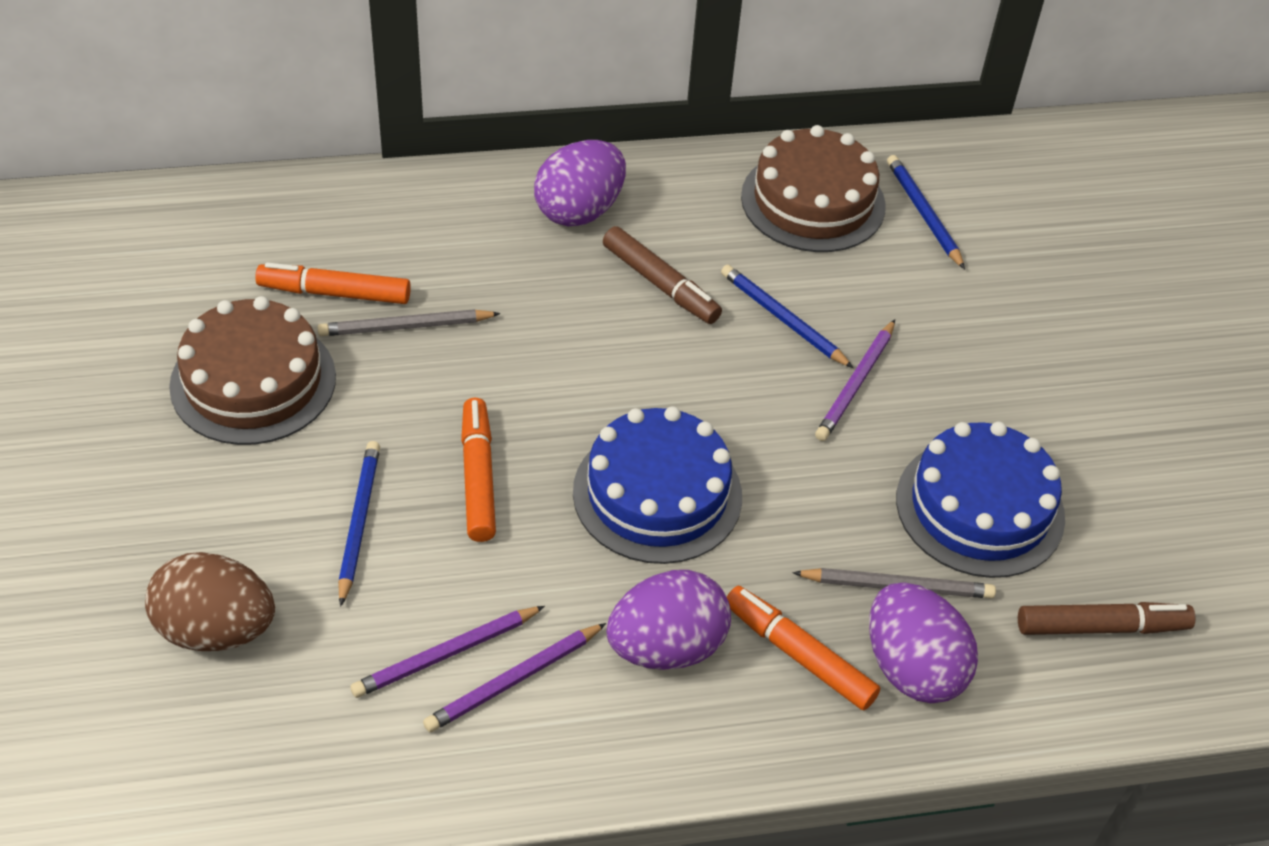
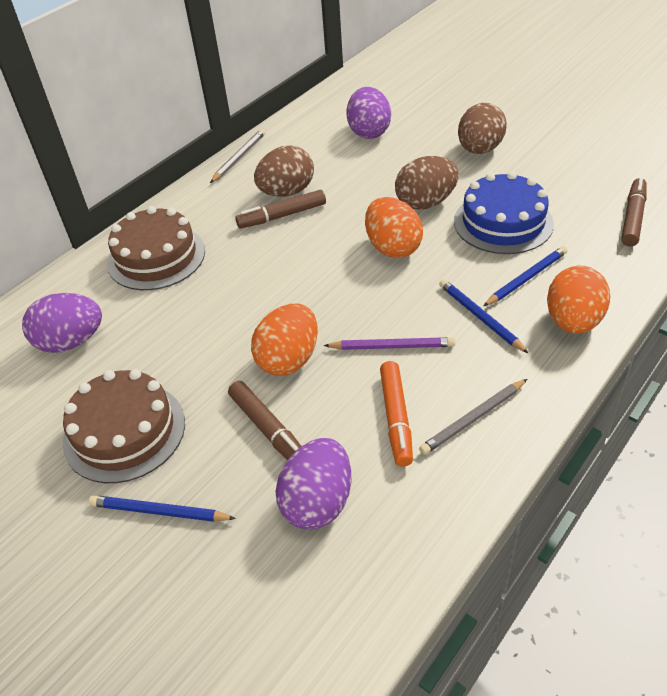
blue cake: 2 -> 1
brown egg: 1 -> 3
brown marker: 2 -> 3
orange egg: 0 -> 3
orange marker: 3 -> 1
purple pencil: 3 -> 1

